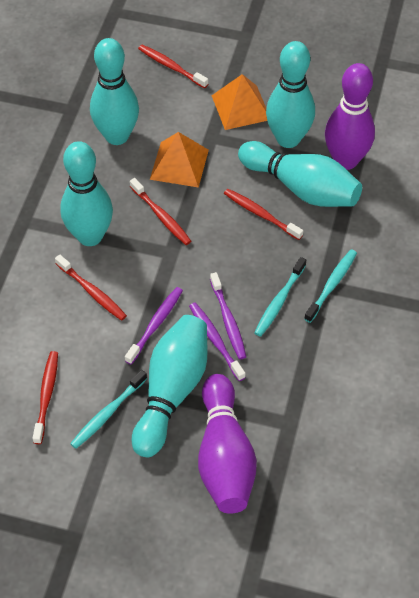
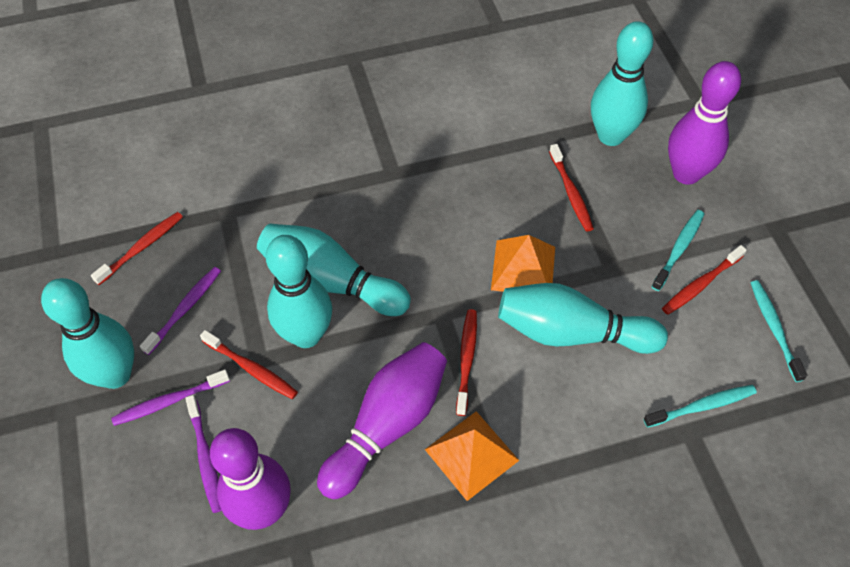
purple bowling pin: 2 -> 3

